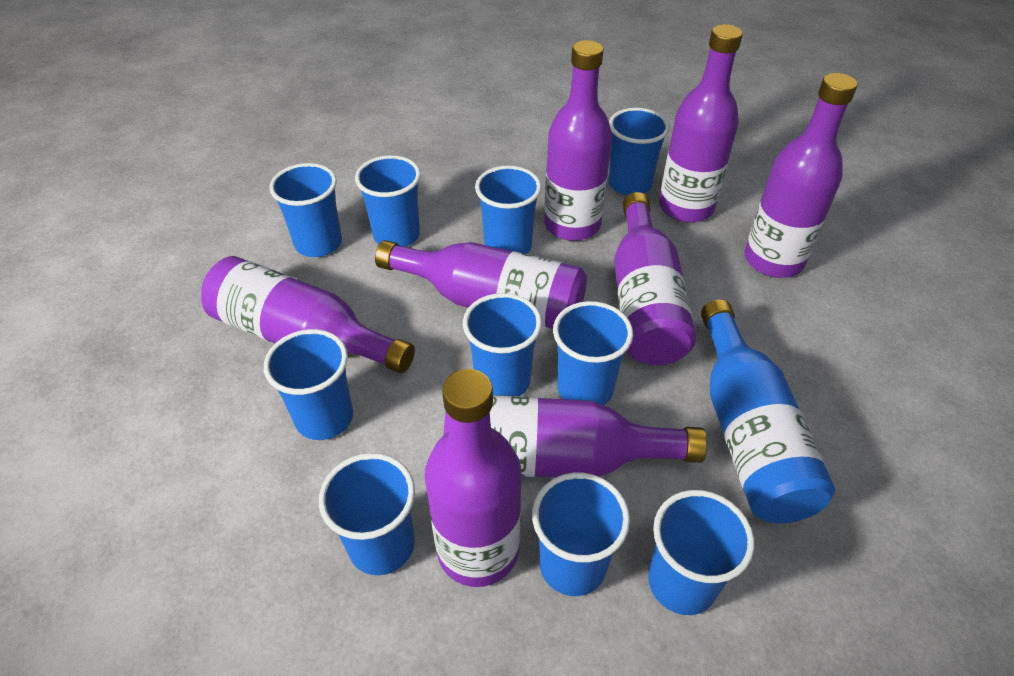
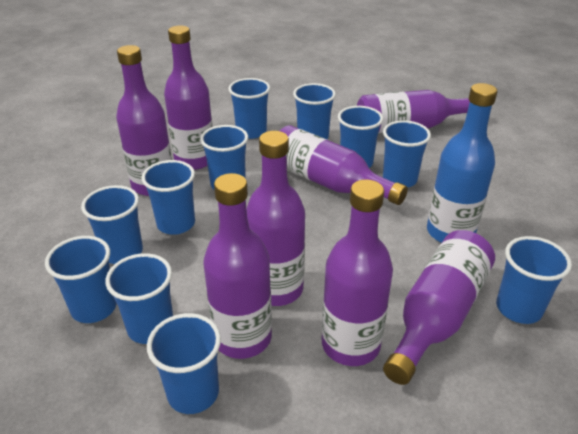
blue cup: 10 -> 11

